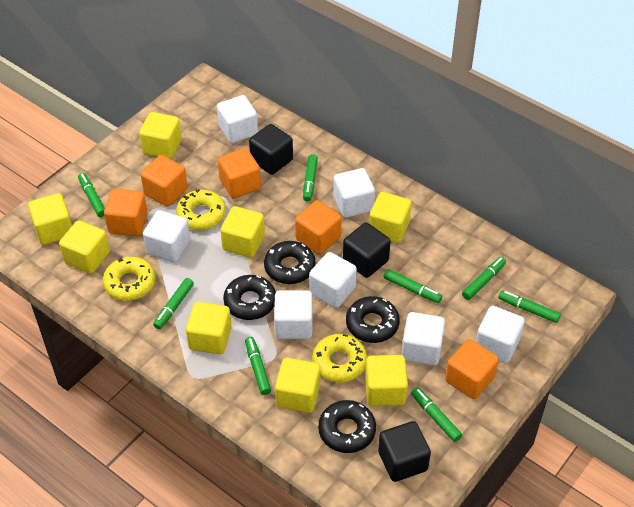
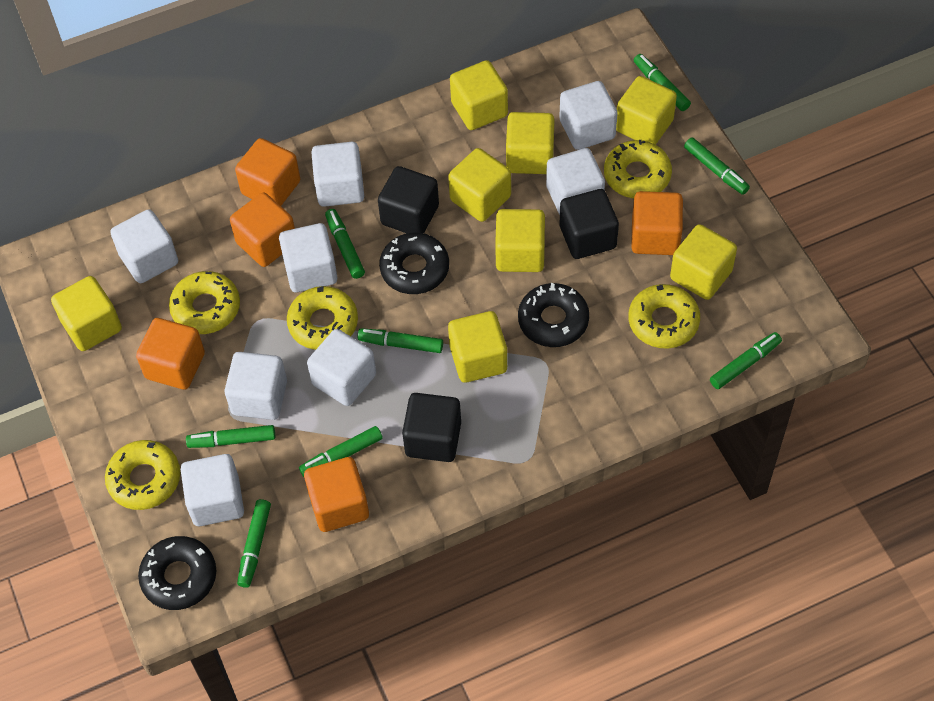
black donut: 4 -> 3
white cube: 7 -> 8
yellow donut: 3 -> 5

